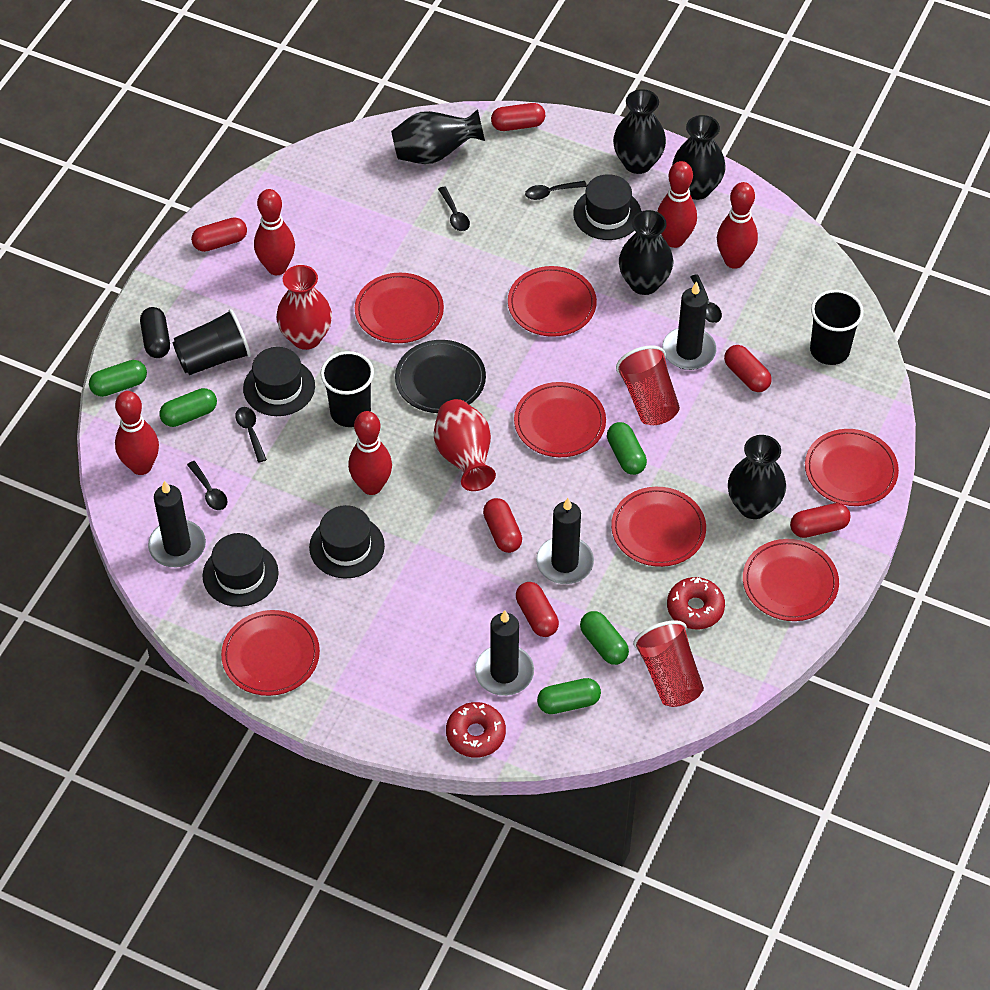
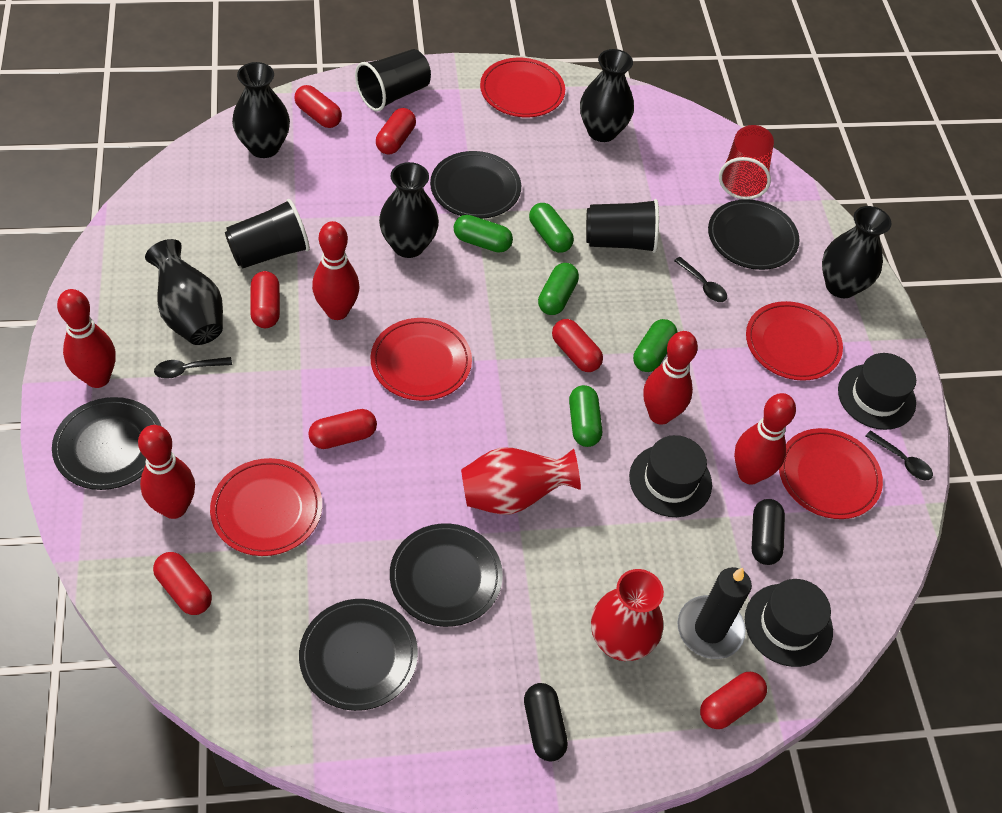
black candle: 4 -> 1
black capsule: 1 -> 2
black hat: 4 -> 3
black plate: 1 -> 5
black spoon: 5 -> 3
red capsule: 6 -> 7
red cup: 2 -> 1
red donut: 2 -> 0
red plate: 7 -> 5

